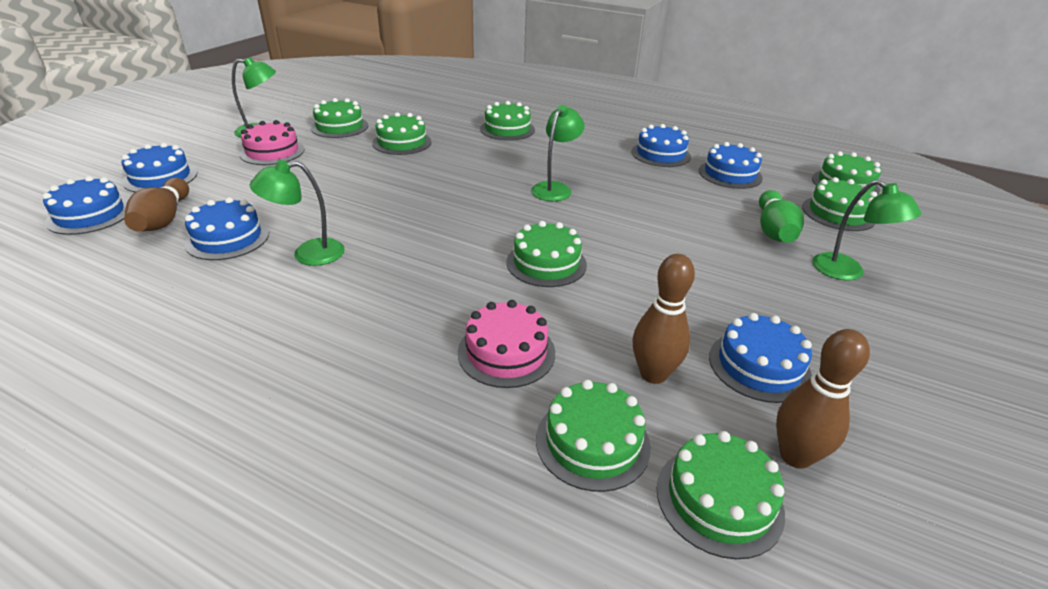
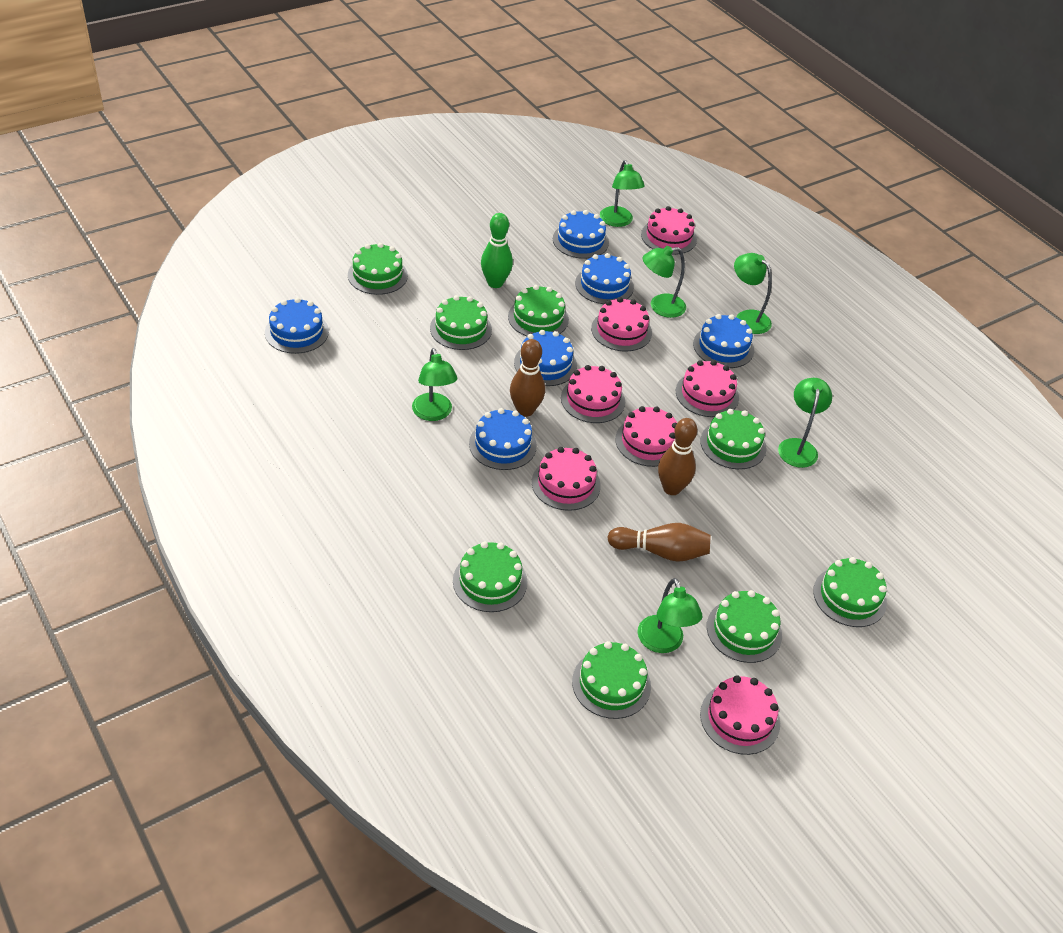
green lamp: 4 -> 6
pink cake: 2 -> 7

